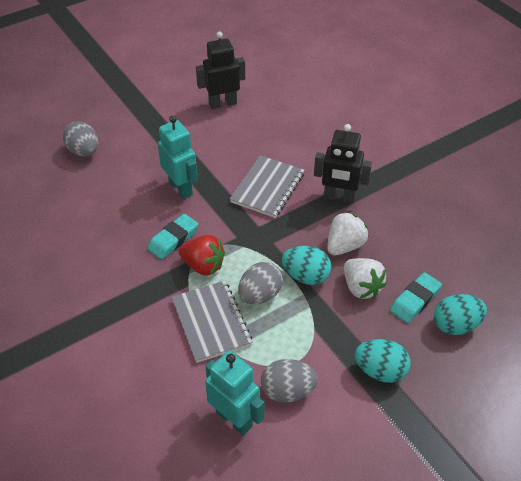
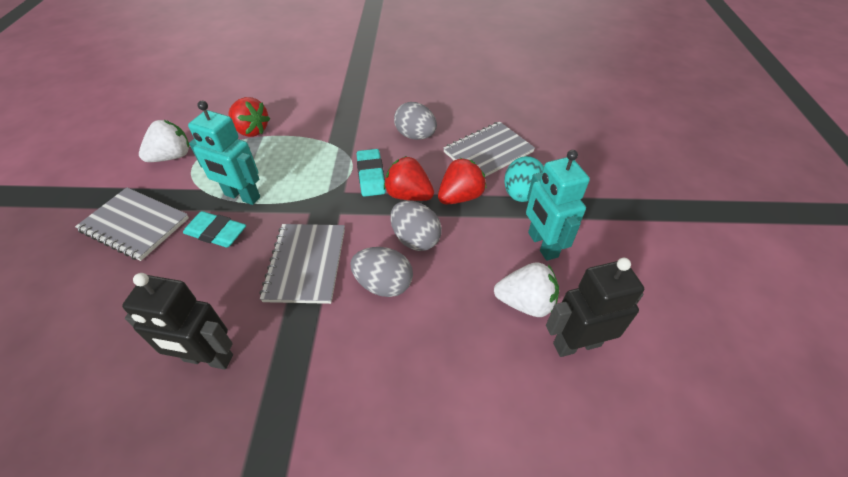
grey notebook: 2 -> 3
red strawberry: 1 -> 3
turquoise egg: 3 -> 1

